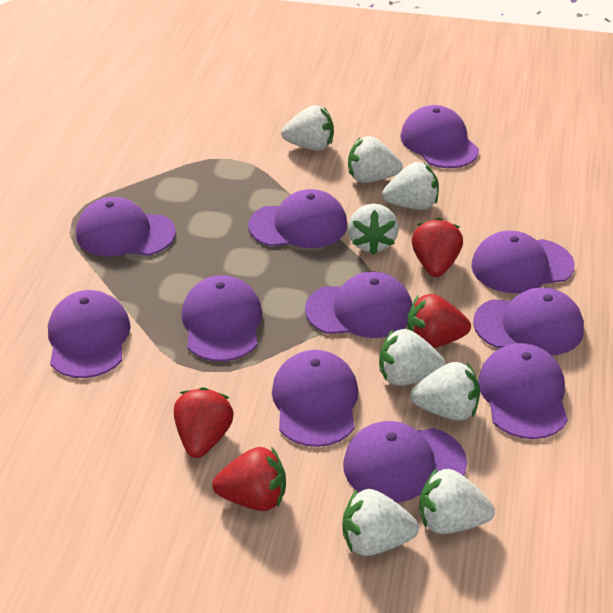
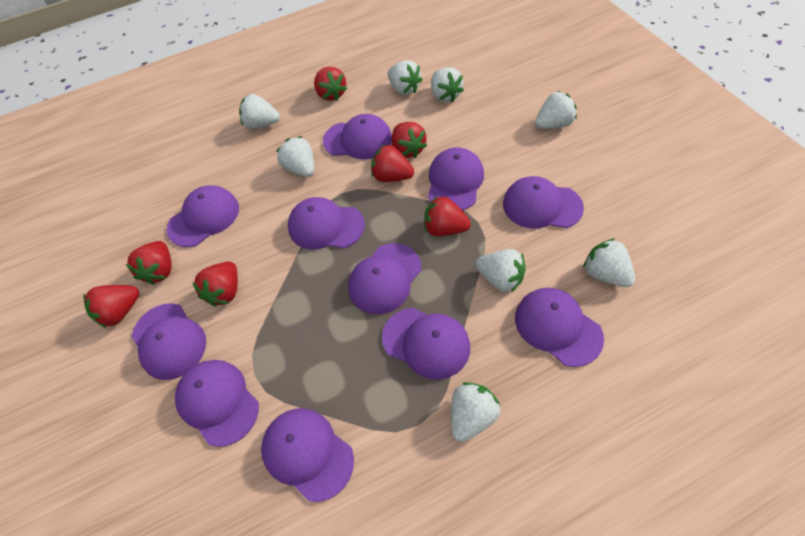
red strawberry: 4 -> 7

